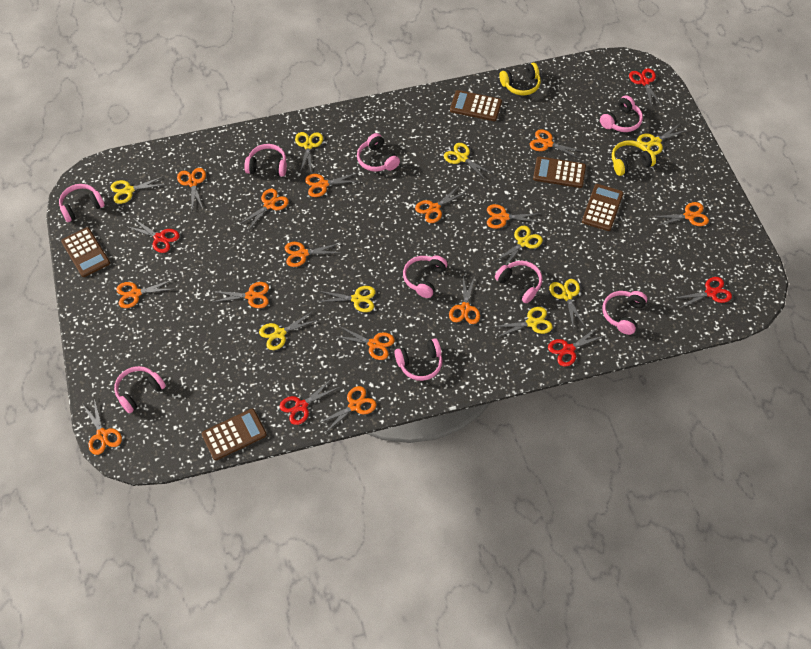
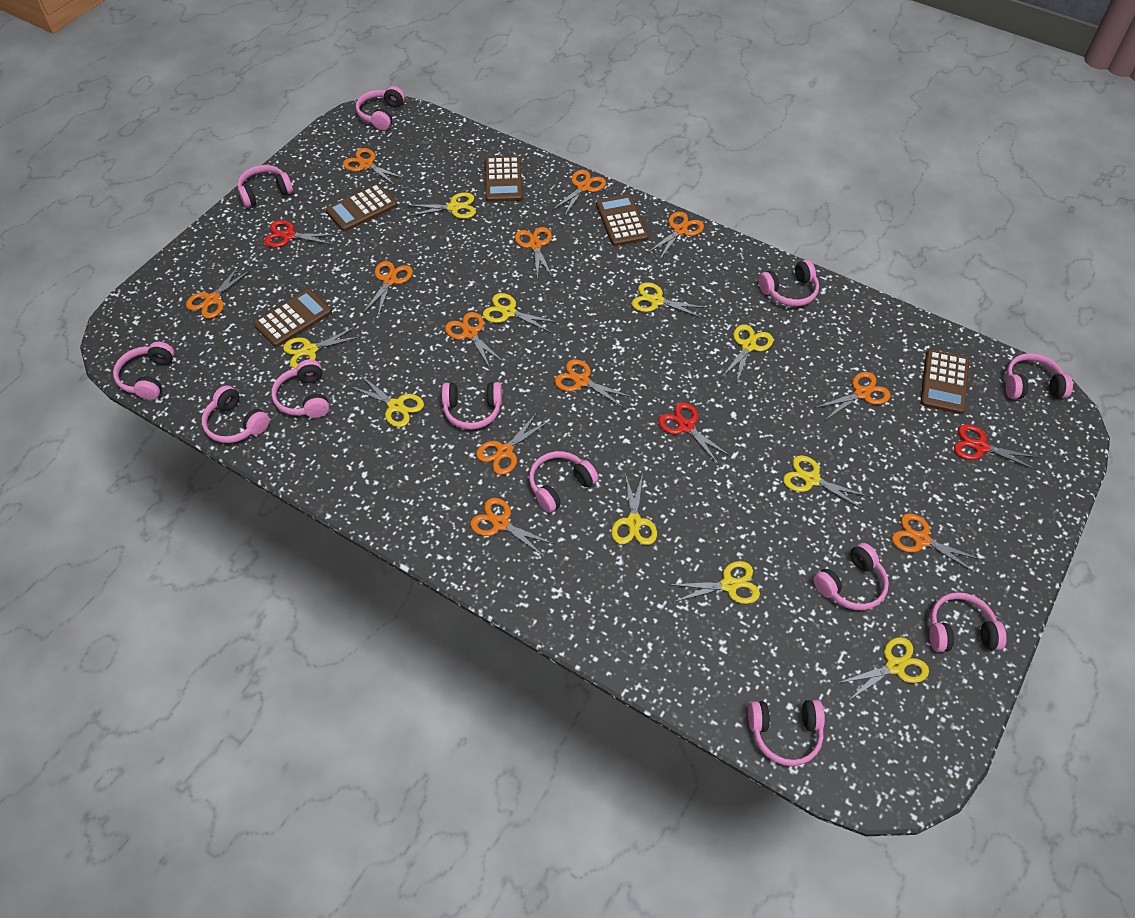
orange scissors: 14 -> 12
pink headphones: 9 -> 12
red scissors: 5 -> 3
yellow headphones: 2 -> 0
yellow scissors: 9 -> 10

